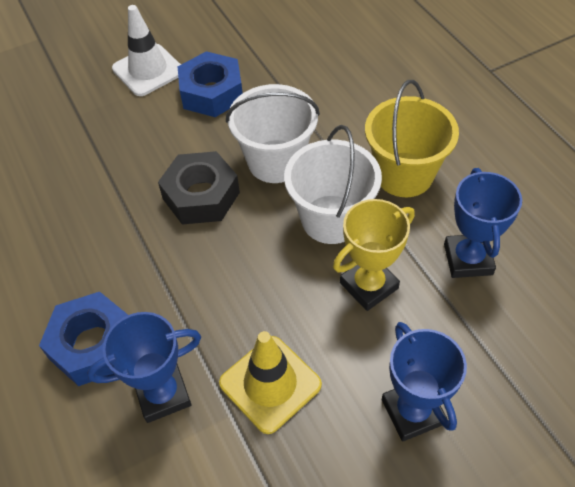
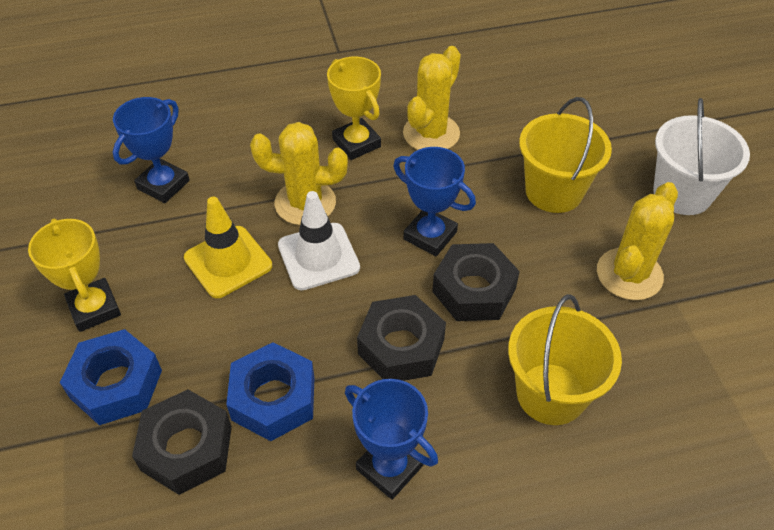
black nut: 1 -> 3
white bucket: 2 -> 1
yellow bucket: 1 -> 2
yellow cactus: 0 -> 3
yellow trophy: 1 -> 2

